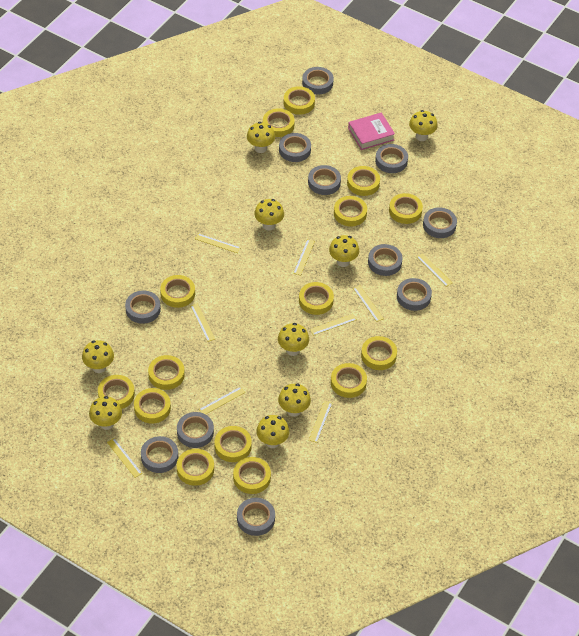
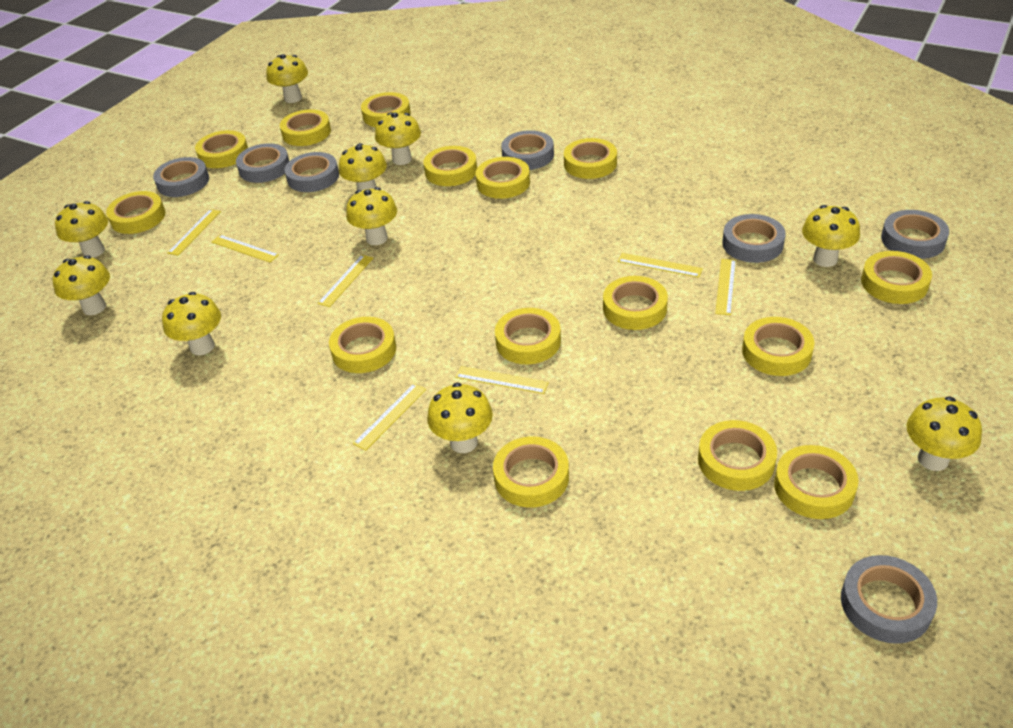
grey tape: 11 -> 7
pink book: 1 -> 0
yellow mushroom: 9 -> 10
yellow ruler: 9 -> 7

